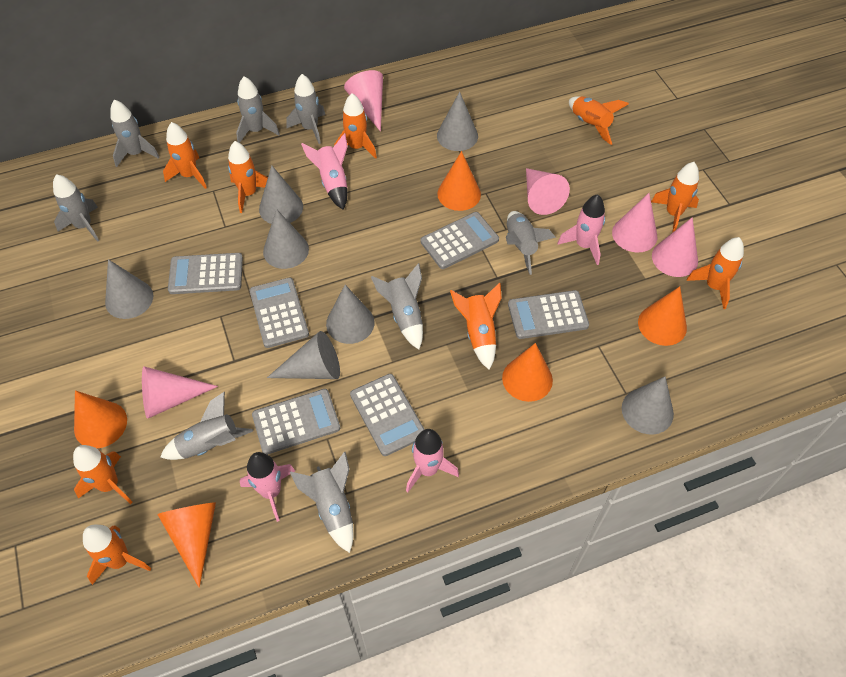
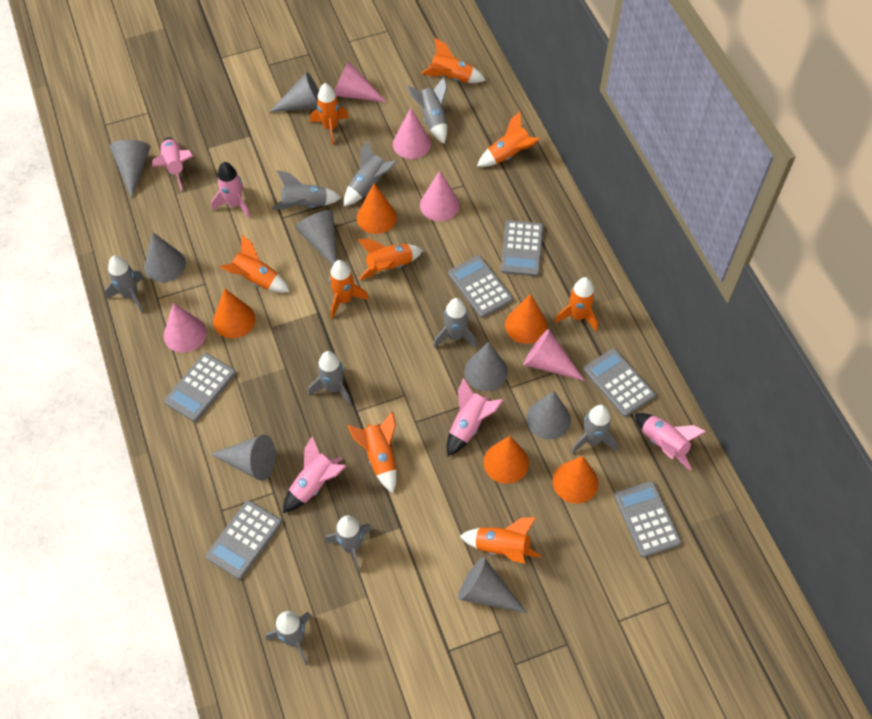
grey cone: 7 -> 8
grey rocket: 8 -> 9
pink rocket: 4 -> 5

